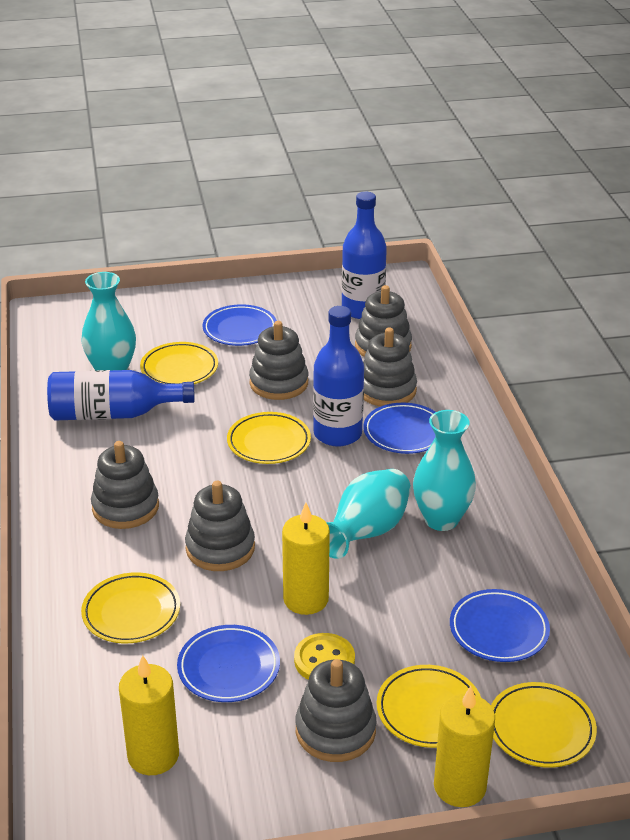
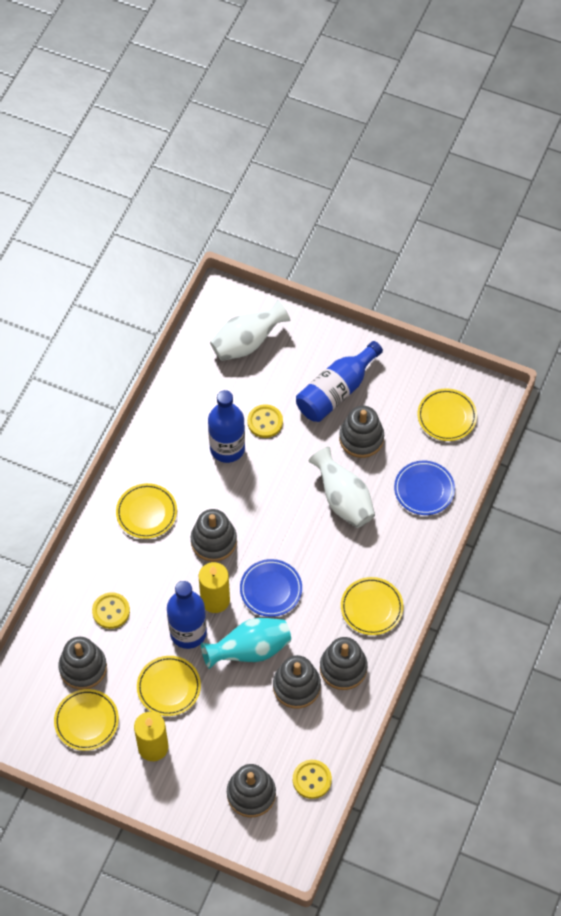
blue plate: 4 -> 2
turquoise vase: 3 -> 1
white vase: 0 -> 2
yellow button: 1 -> 3
yellow candle: 3 -> 2

